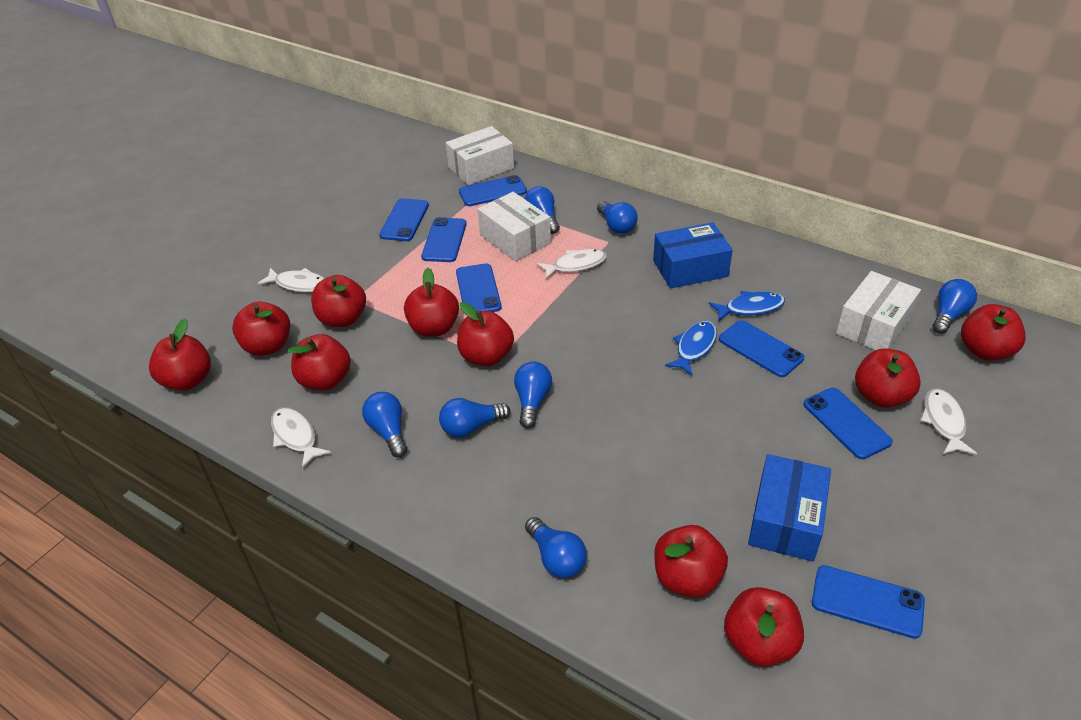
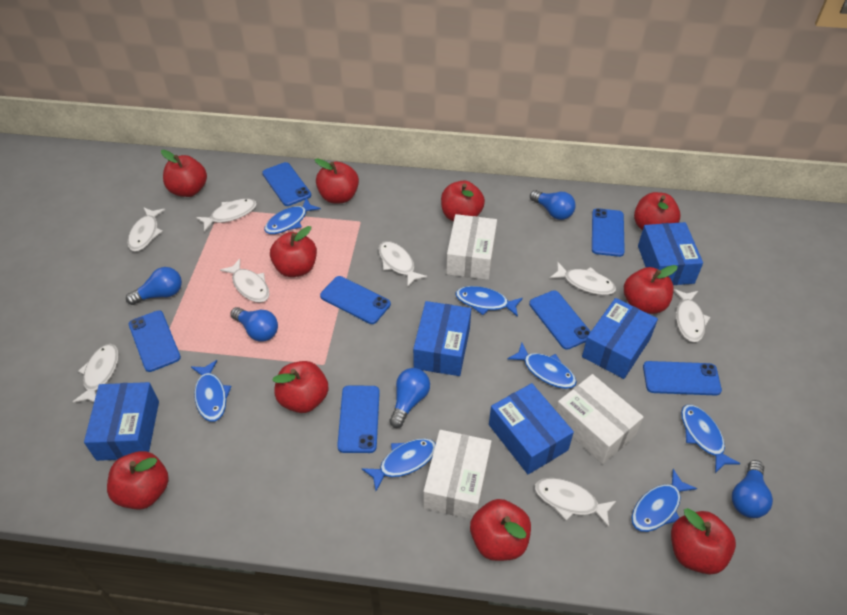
blue box: 2 -> 5
blue fish: 2 -> 7
blue light bulb: 7 -> 5
white fish: 4 -> 8

